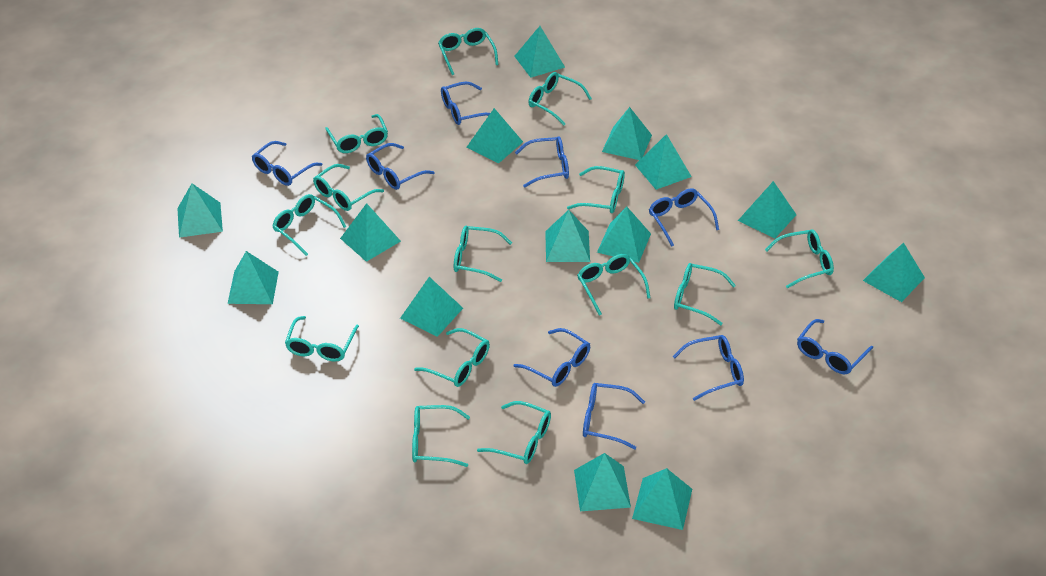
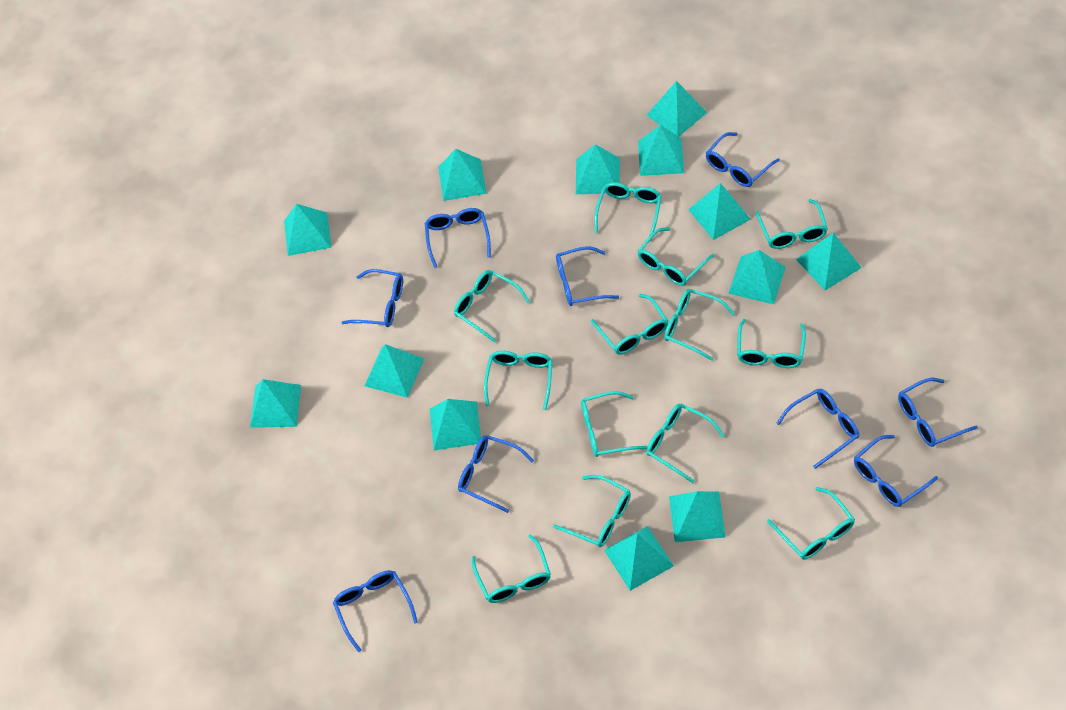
turquoise glasses: 14 -> 13
turquoise pyramid: 14 -> 13

